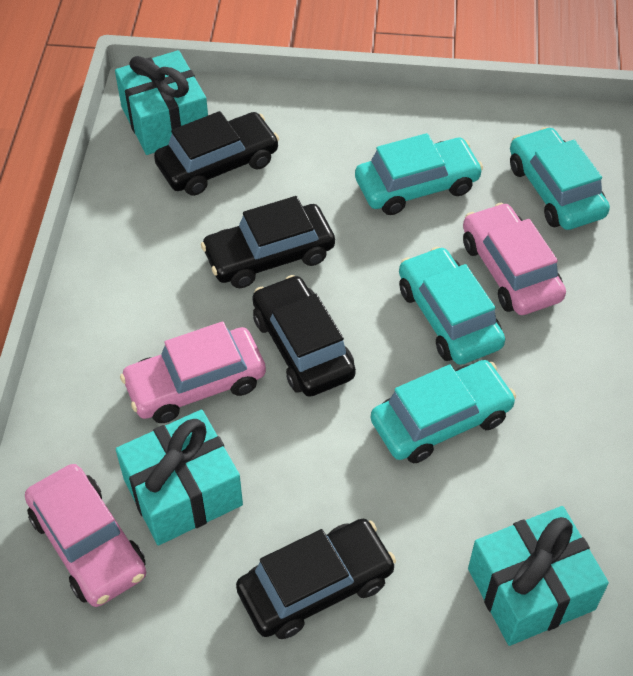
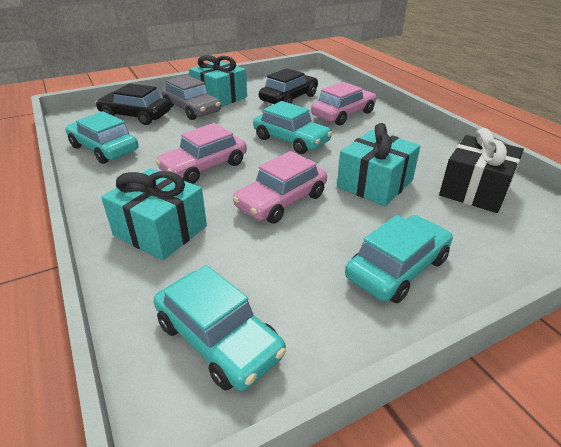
black car: 4 -> 2
black gift: 0 -> 1
grey car: 0 -> 1

